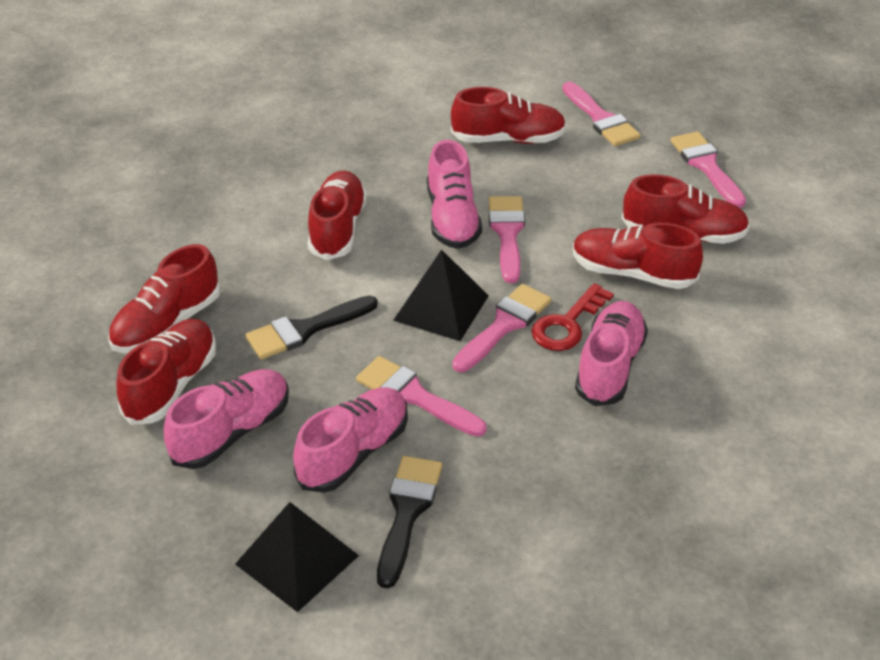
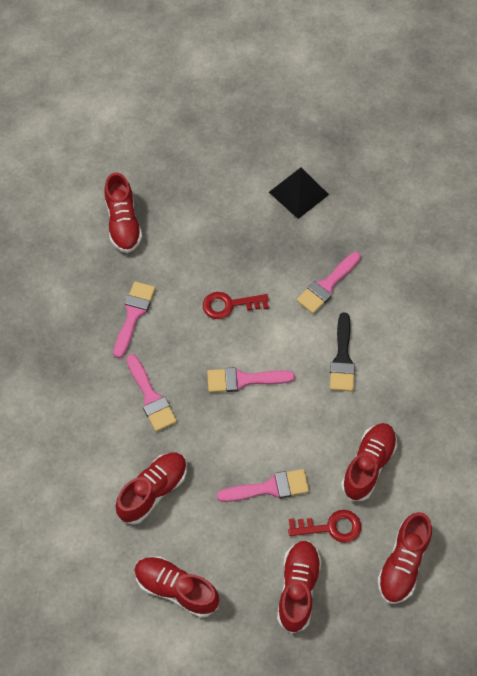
black brush: 2 -> 1
black pyramid: 2 -> 1
pink shoe: 4 -> 0
red key: 1 -> 2

